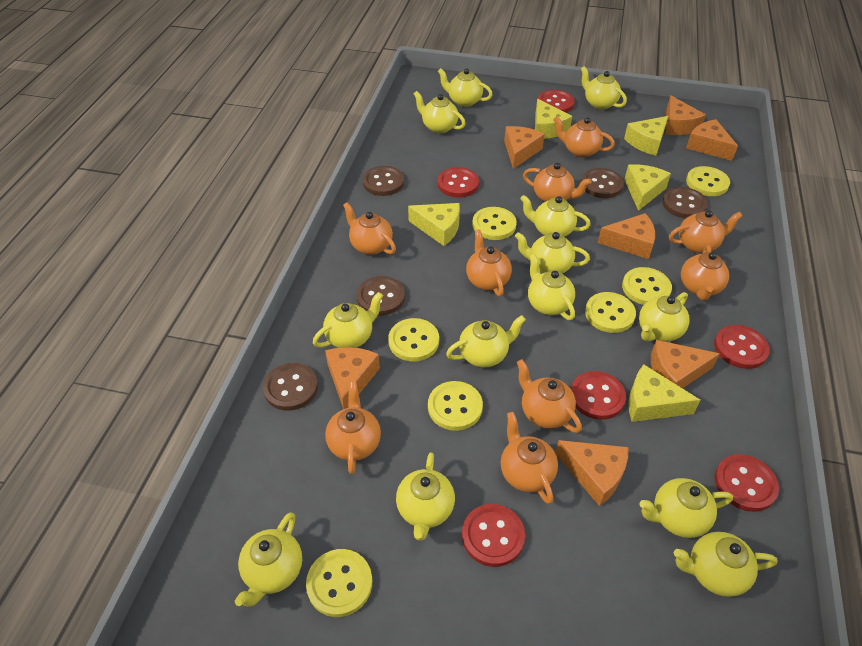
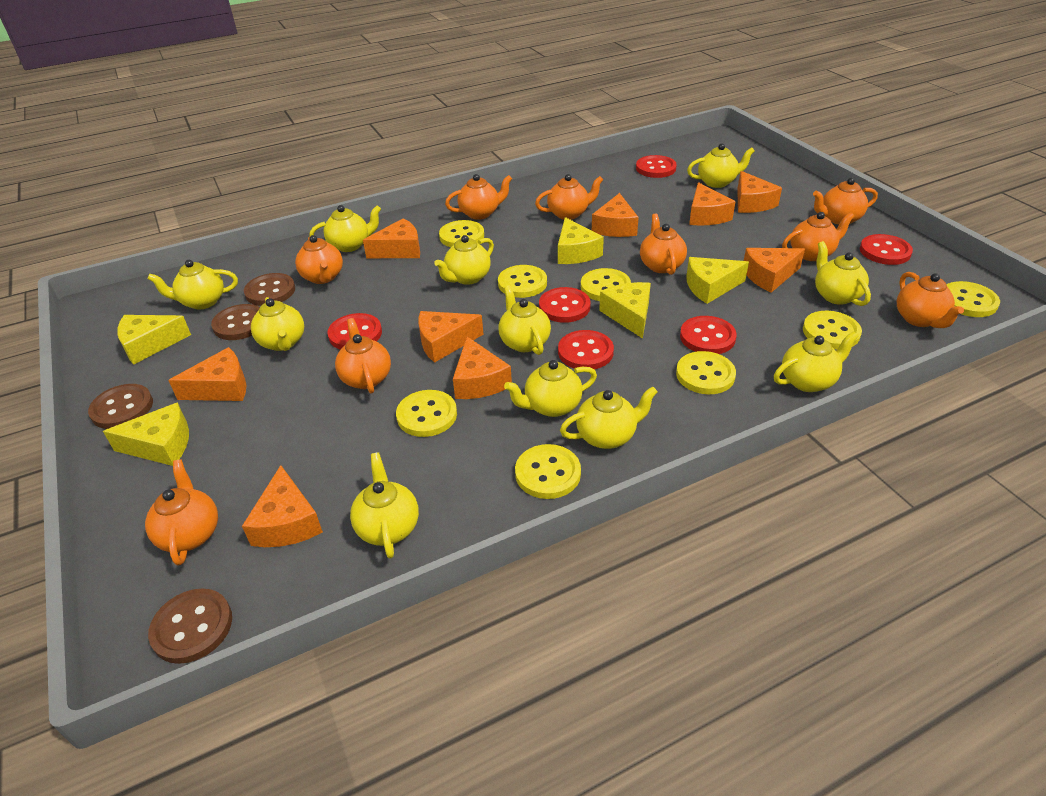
brown button: 5 -> 4
orange cheese: 7 -> 9
yellow button: 7 -> 8
yellow teapot: 13 -> 11

